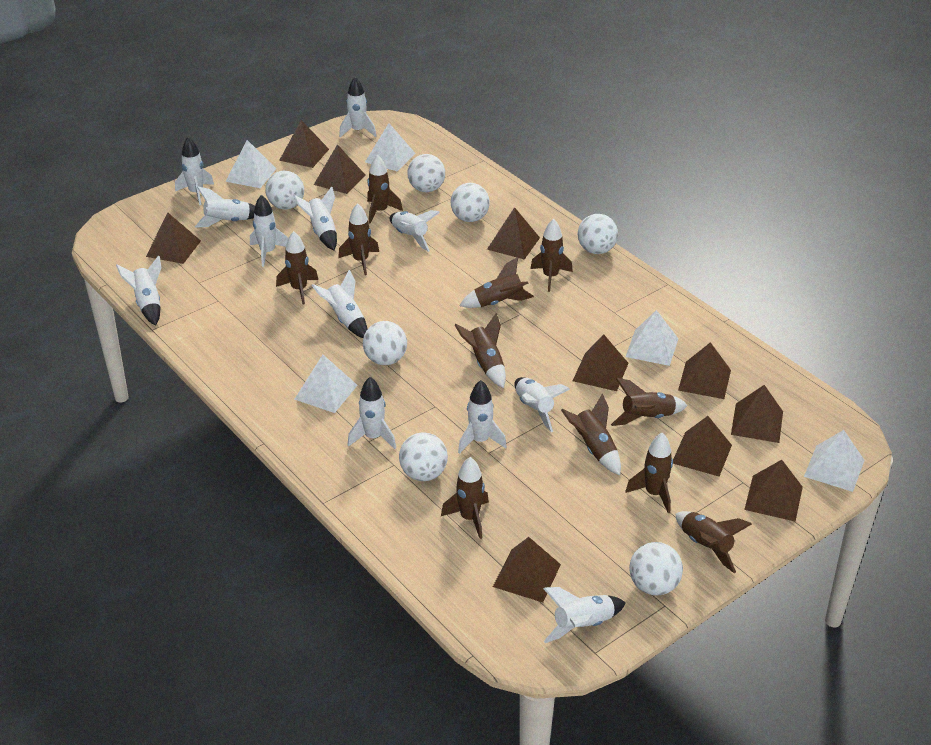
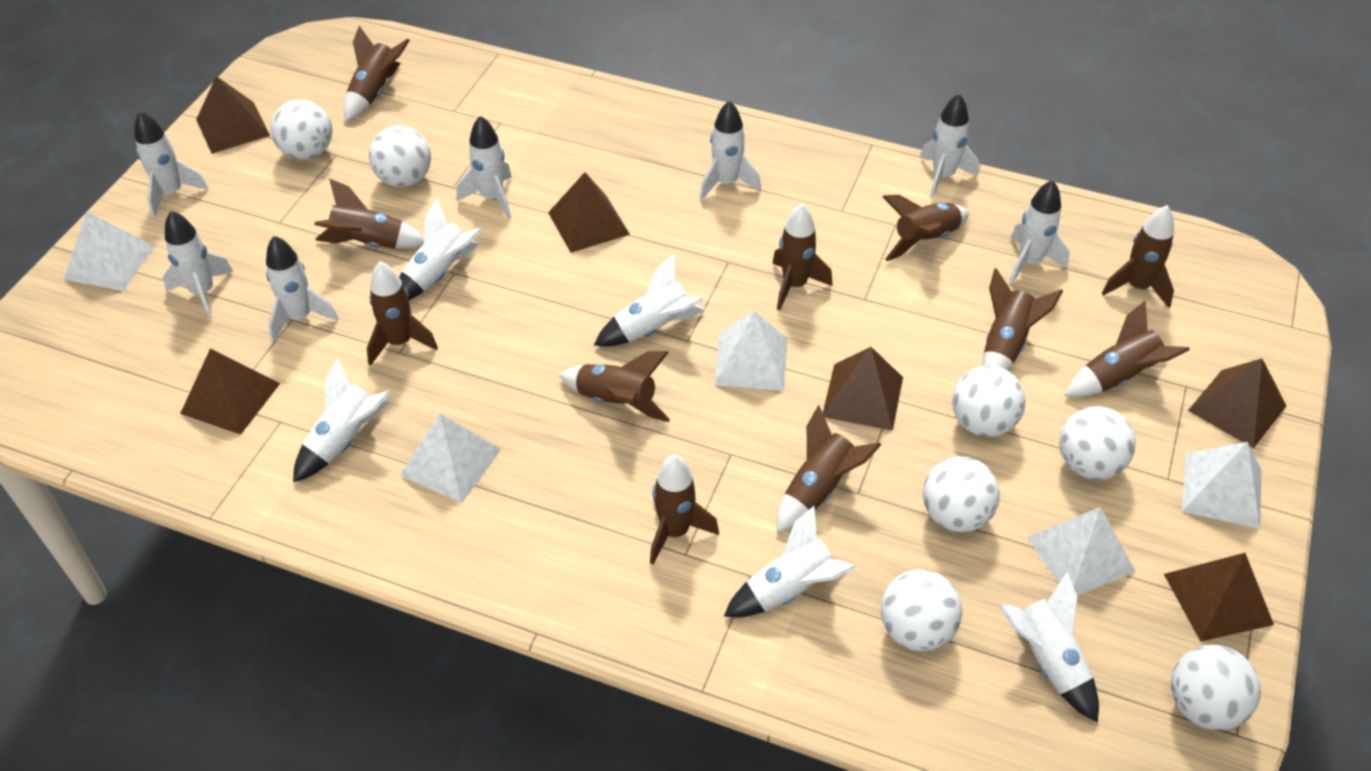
brown pyramid: 10 -> 6

